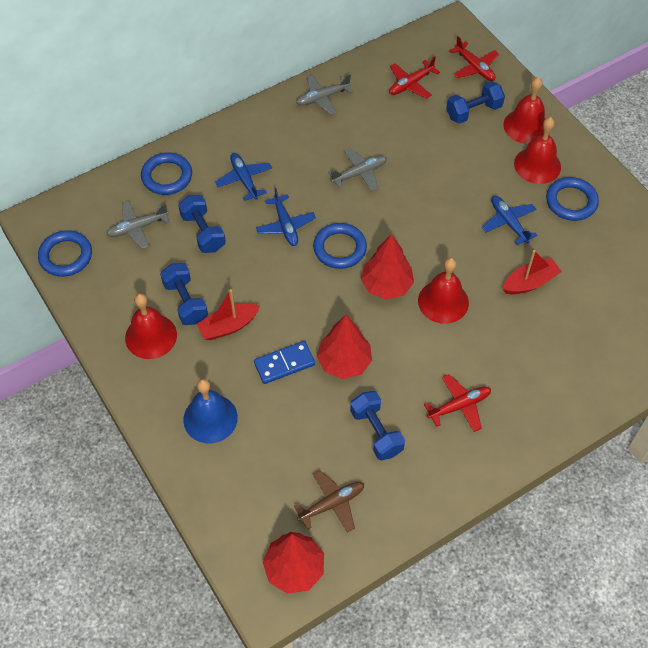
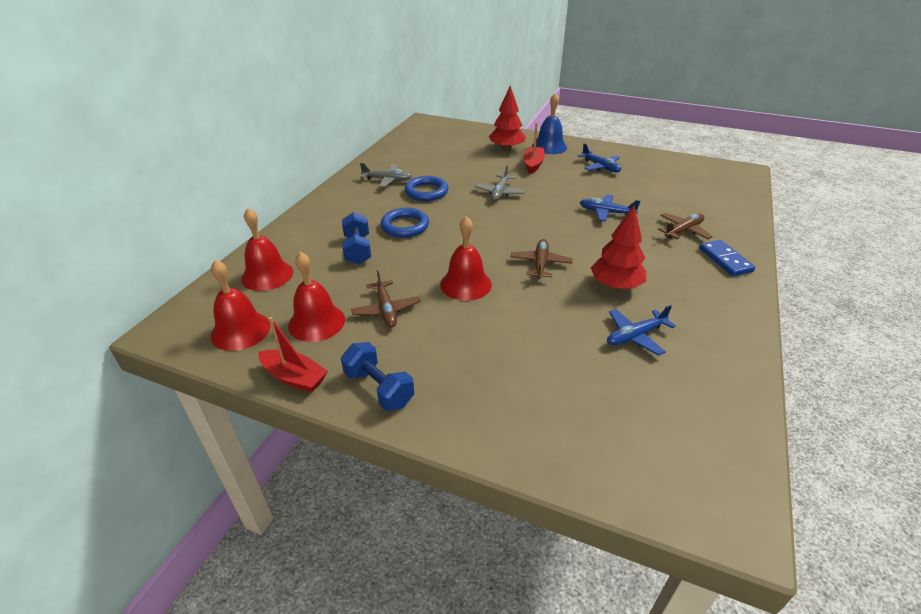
blue dumbbell: 4 -> 2
blue ring: 4 -> 2
brown plane: 1 -> 3
grey plane: 3 -> 2
red plane: 3 -> 0
red tree: 3 -> 2

